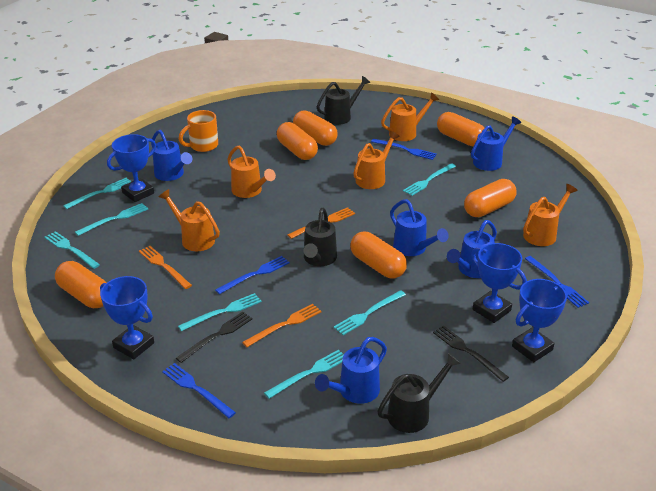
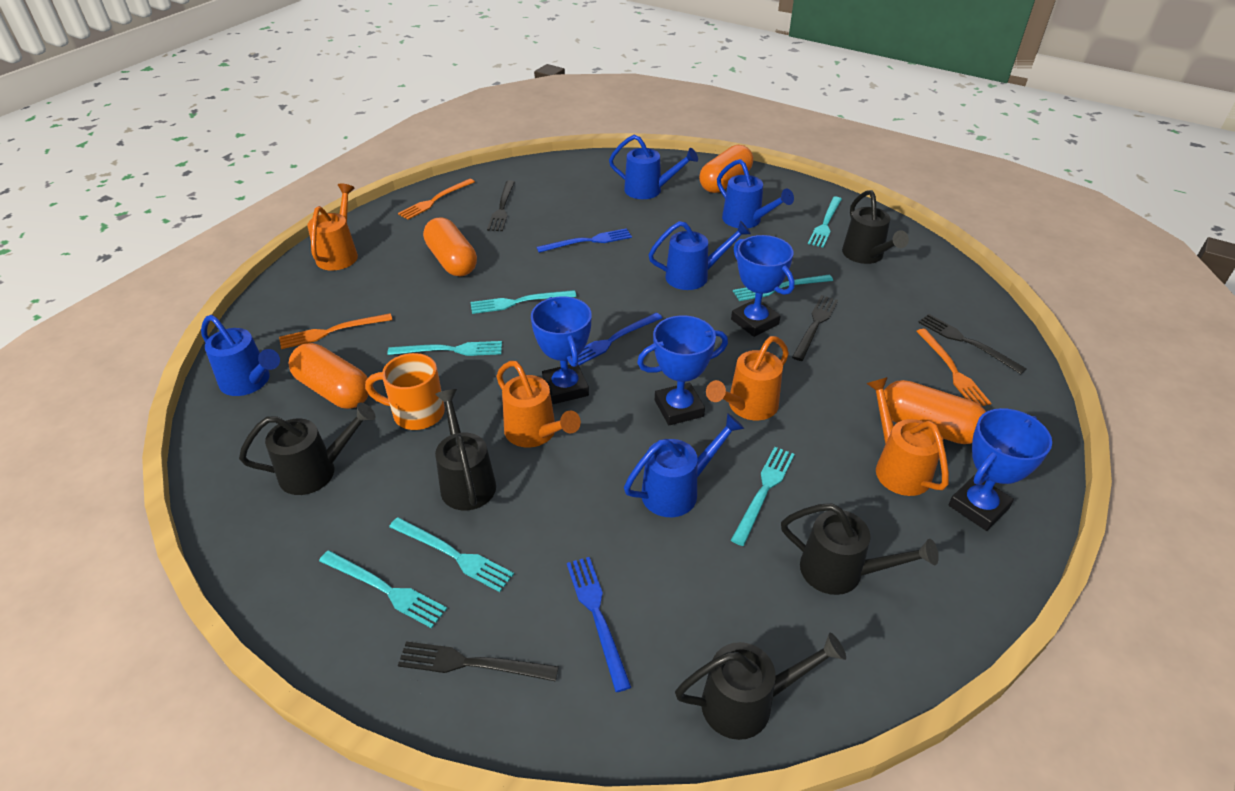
black fork: 2 -> 4
black watering can: 3 -> 5
blue fork: 4 -> 3
orange capsule: 6 -> 4
orange watering can: 5 -> 4

